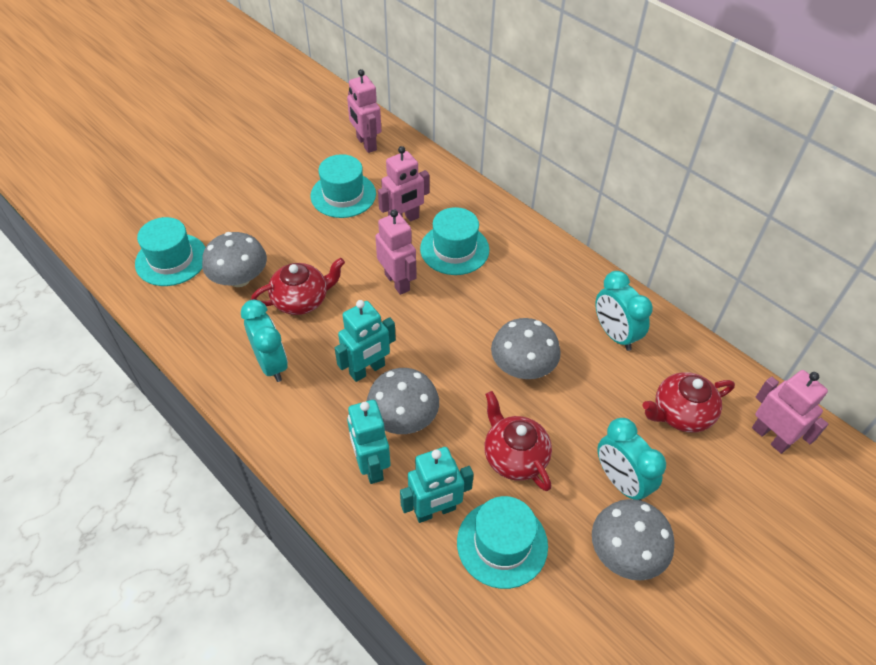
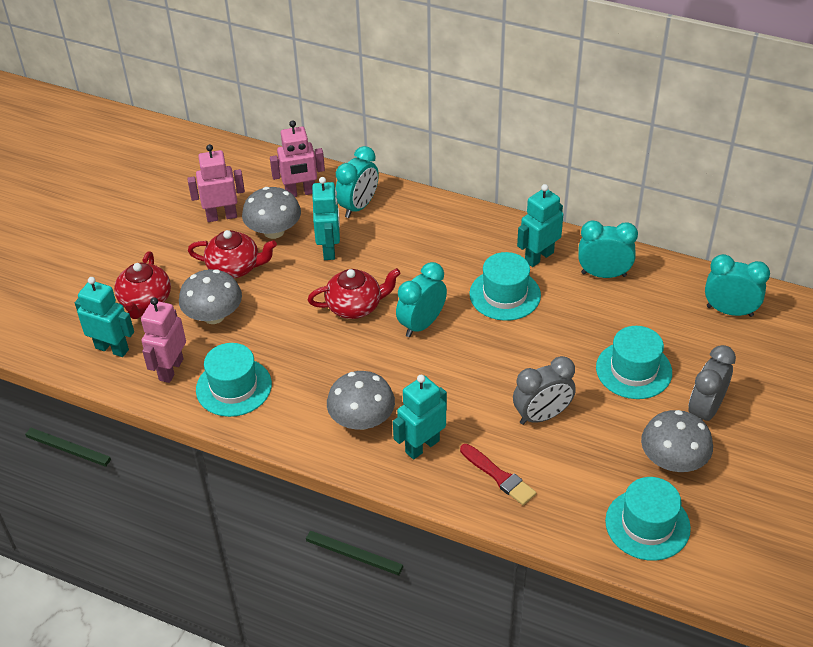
grey clock: 0 -> 2
pink robot: 4 -> 3
red brush: 0 -> 1
turquoise clock: 3 -> 4
turquoise robot: 3 -> 4

